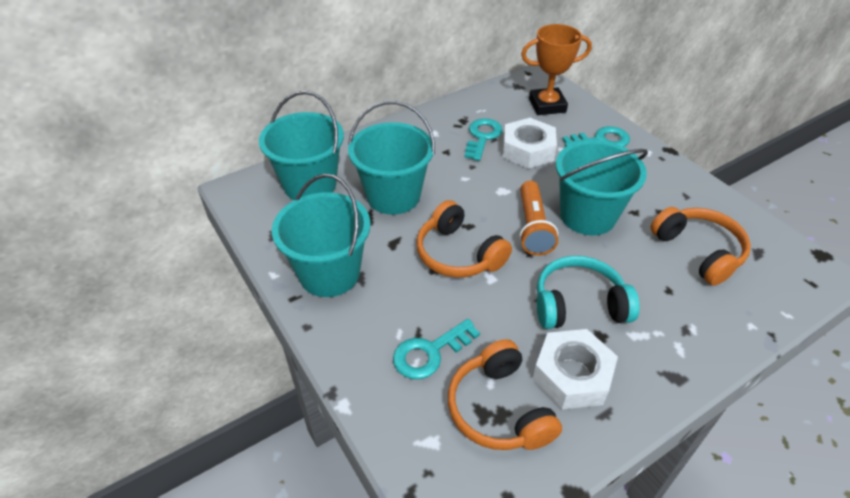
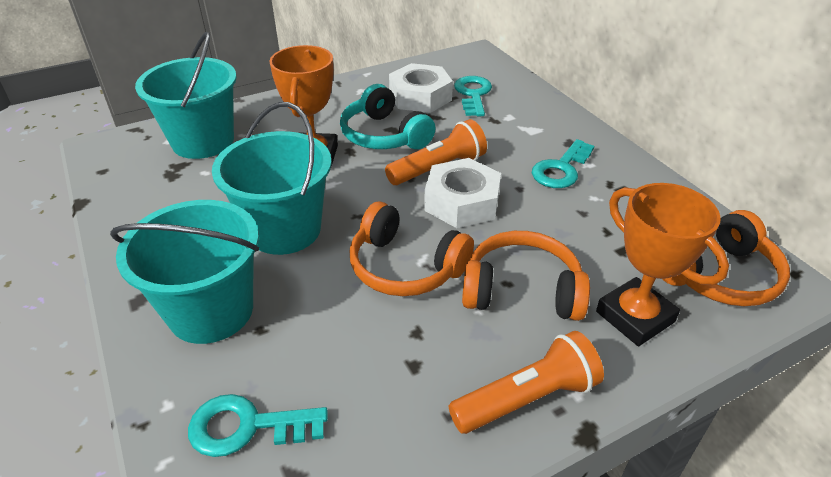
orange flashlight: 1 -> 2
orange trophy: 1 -> 2
turquoise bucket: 4 -> 3

